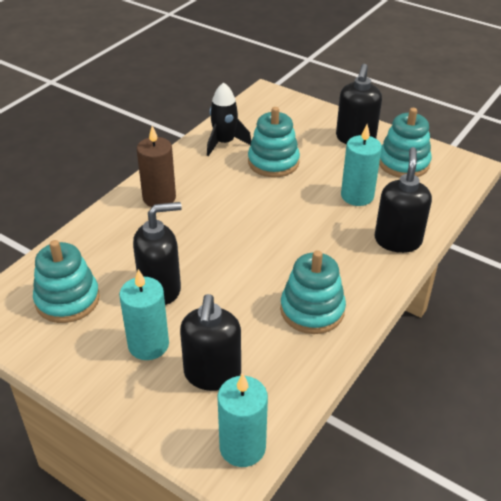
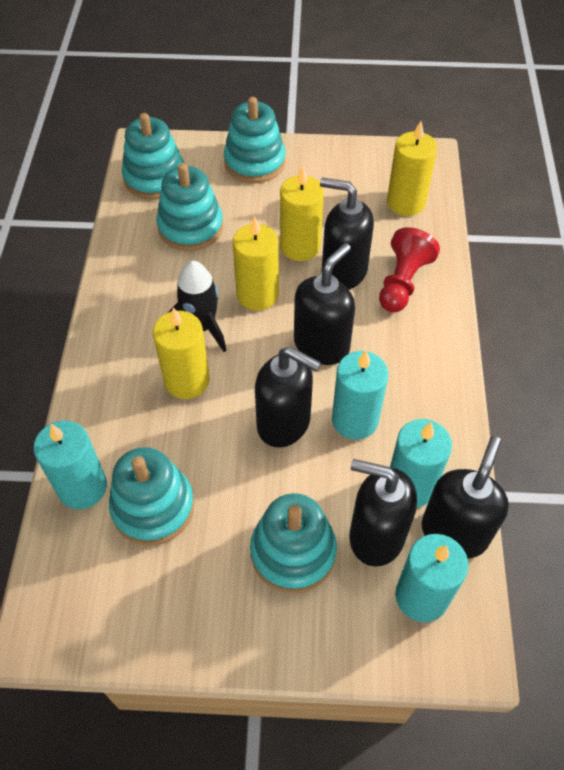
black soap dispenser: 4 -> 5
brown candle: 1 -> 0
red pawn: 0 -> 1
turquoise candle: 3 -> 4
turquoise stacking toy: 4 -> 5
yellow candle: 0 -> 4

